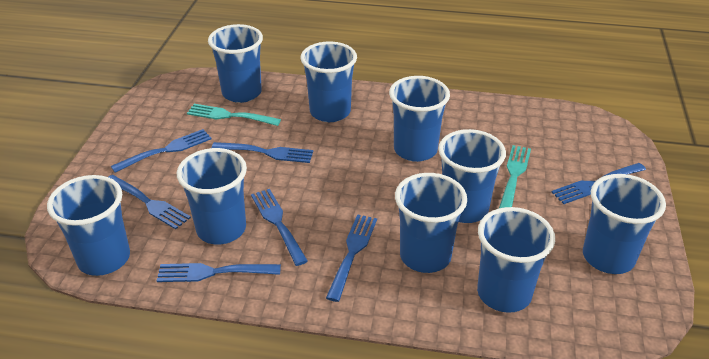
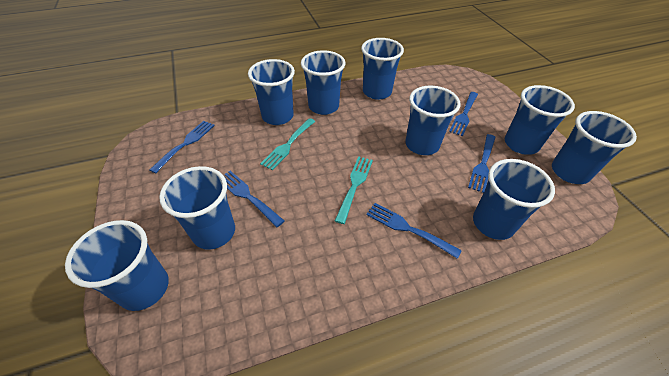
blue fork: 7 -> 5

